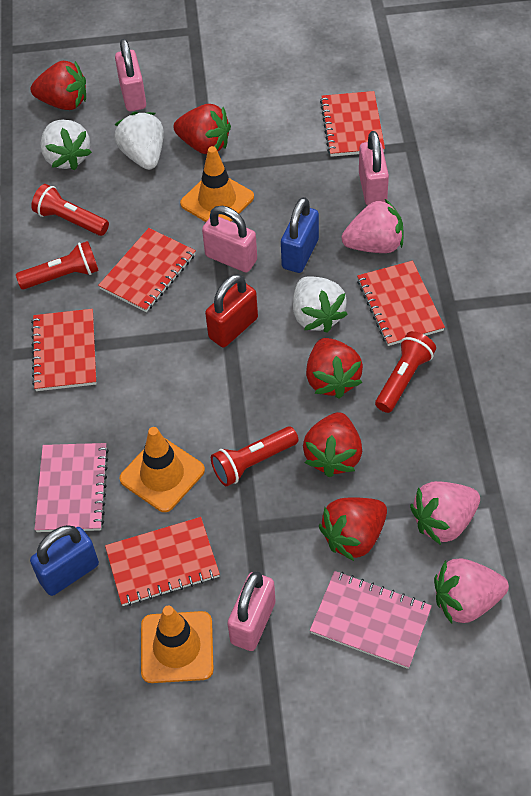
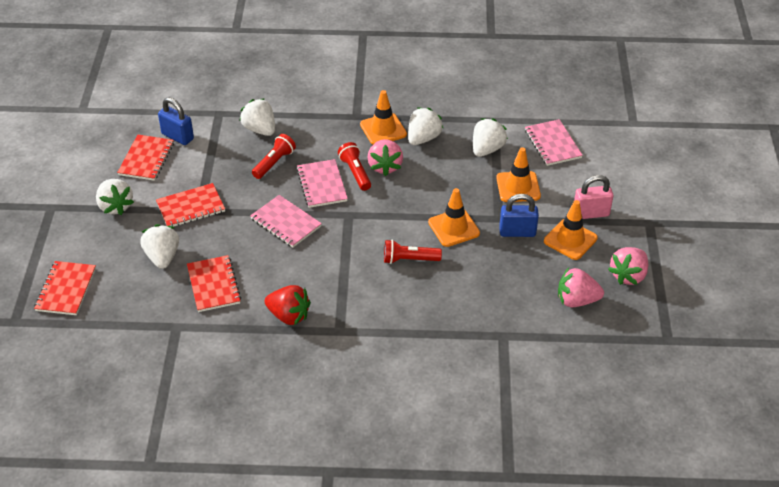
orange traffic cone: 3 -> 4
pink notebook: 2 -> 3
pink padlock: 4 -> 1
red flashlight: 4 -> 3
red notebook: 5 -> 4
red padlock: 1 -> 0
red strawberry: 5 -> 1
white strawberry: 3 -> 5

